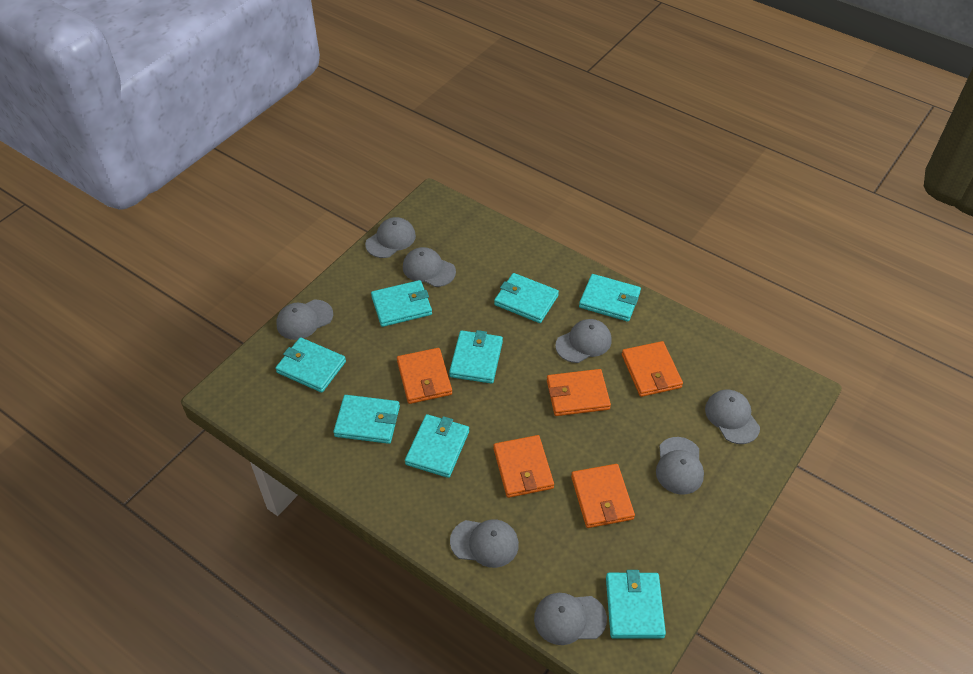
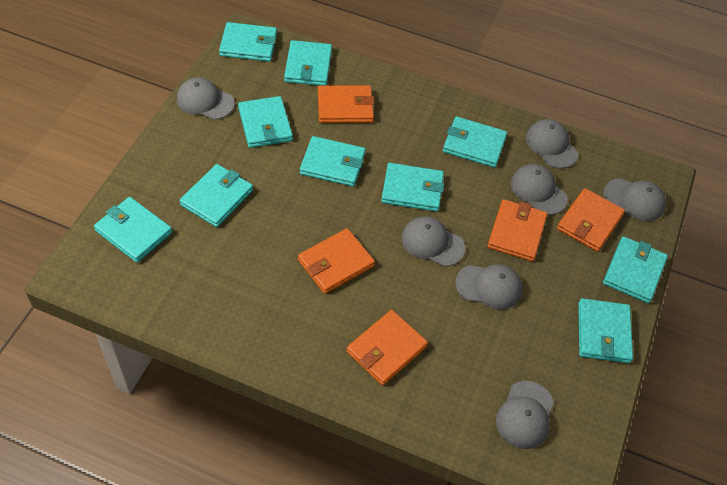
grey cap: 8 -> 7
turquoise wallet: 8 -> 10

